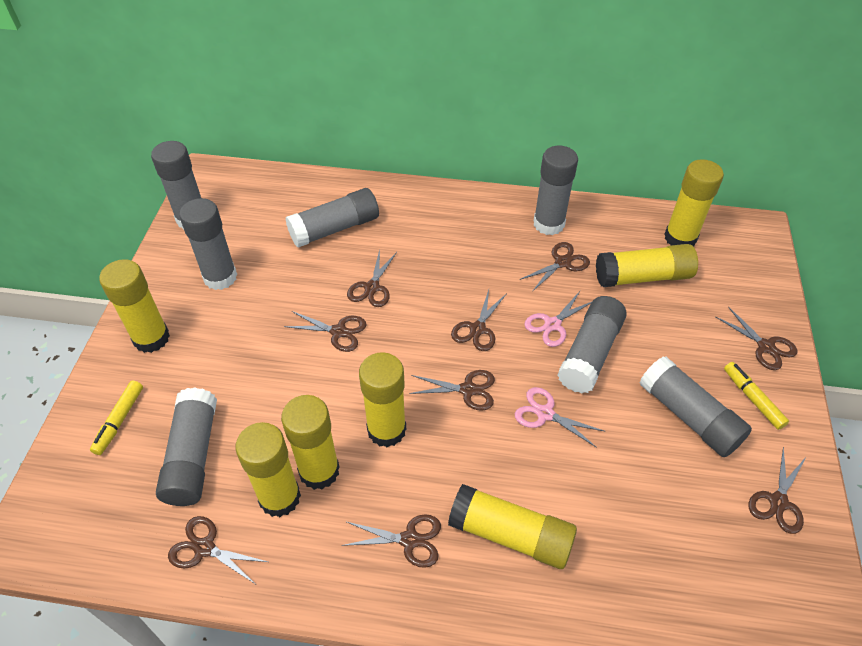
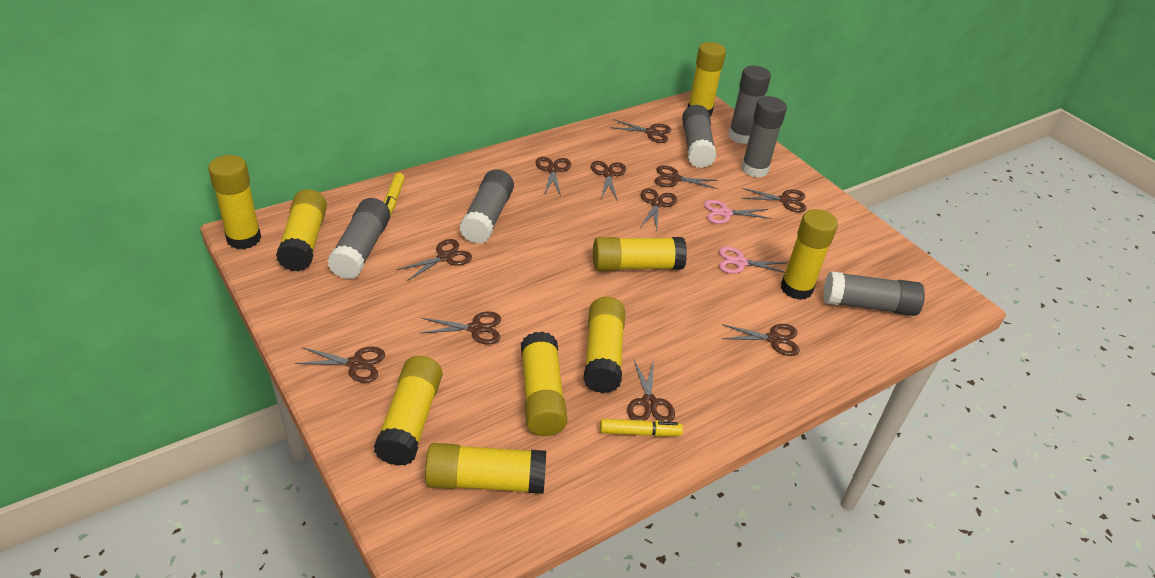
brown scissors: 9 -> 11
grey glue stick: 7 -> 6
yellow glue stick: 7 -> 9

